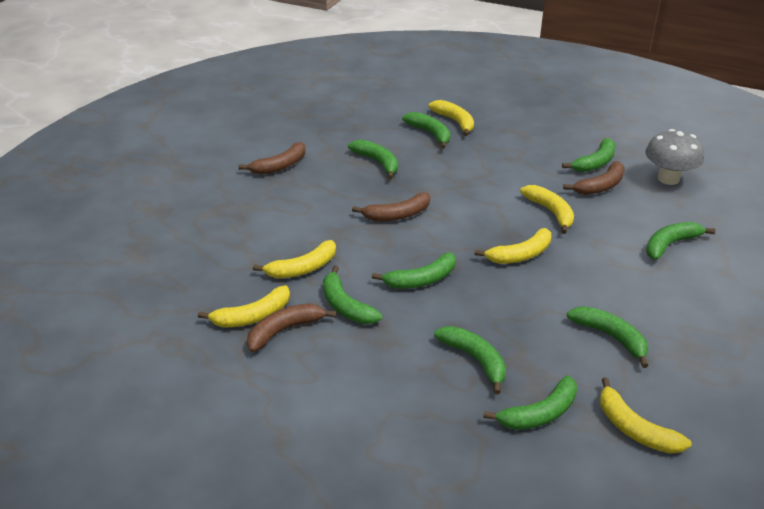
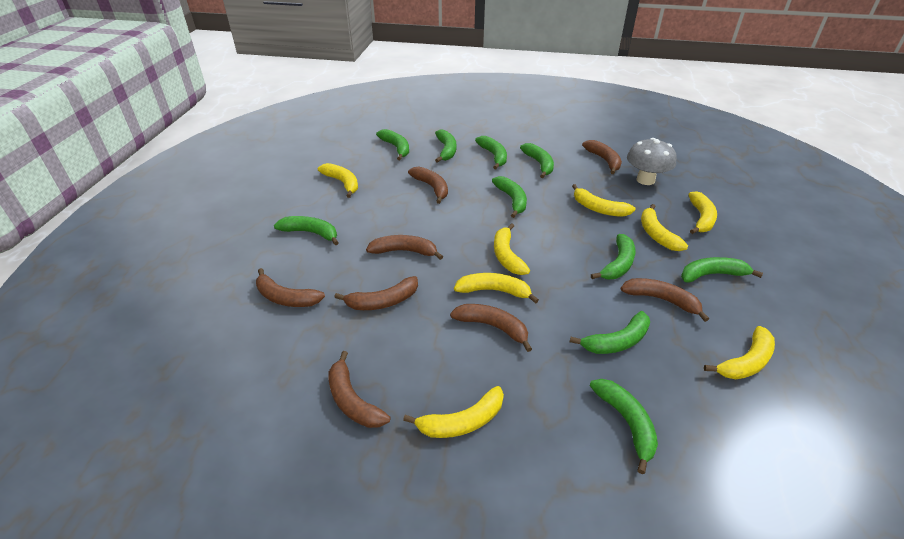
brown banana: 4 -> 8
green banana: 9 -> 10
yellow banana: 6 -> 8

